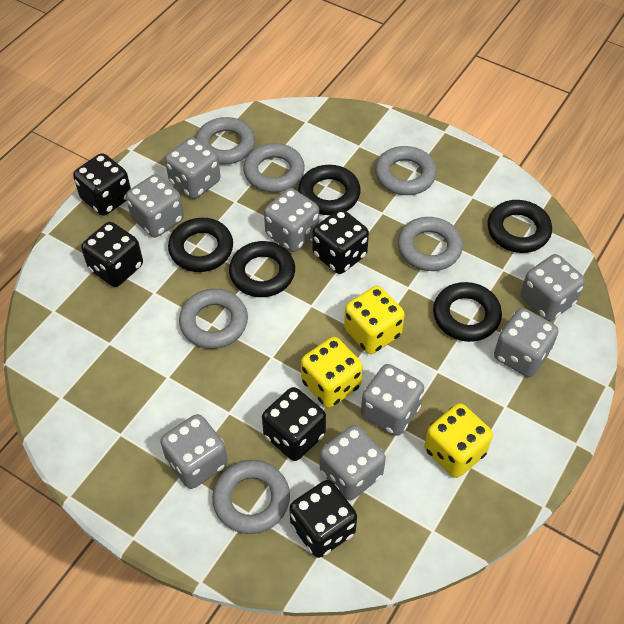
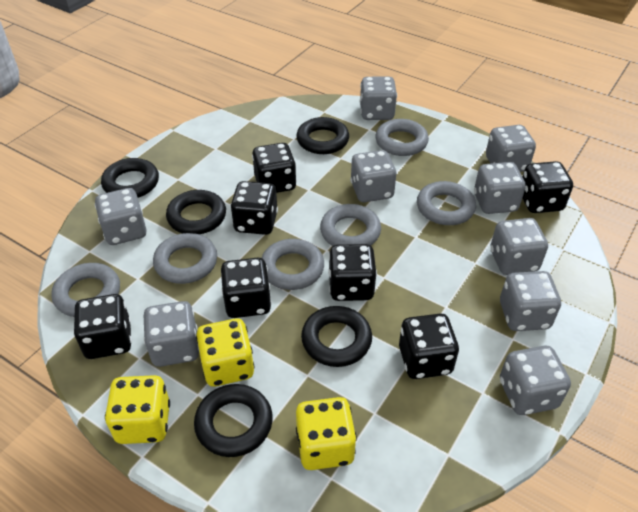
black dice: 5 -> 7
grey dice: 8 -> 9

